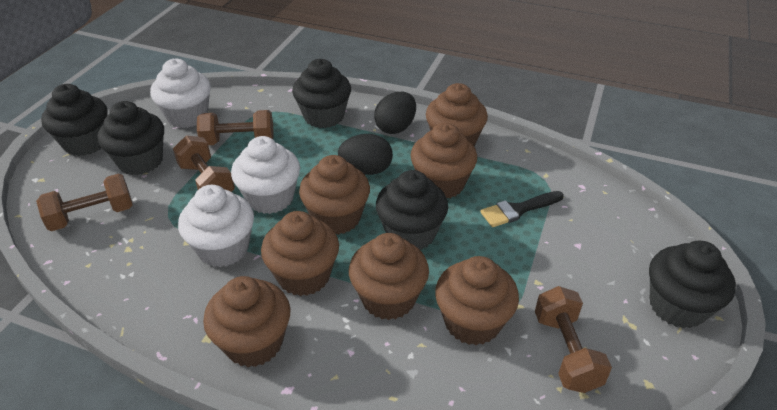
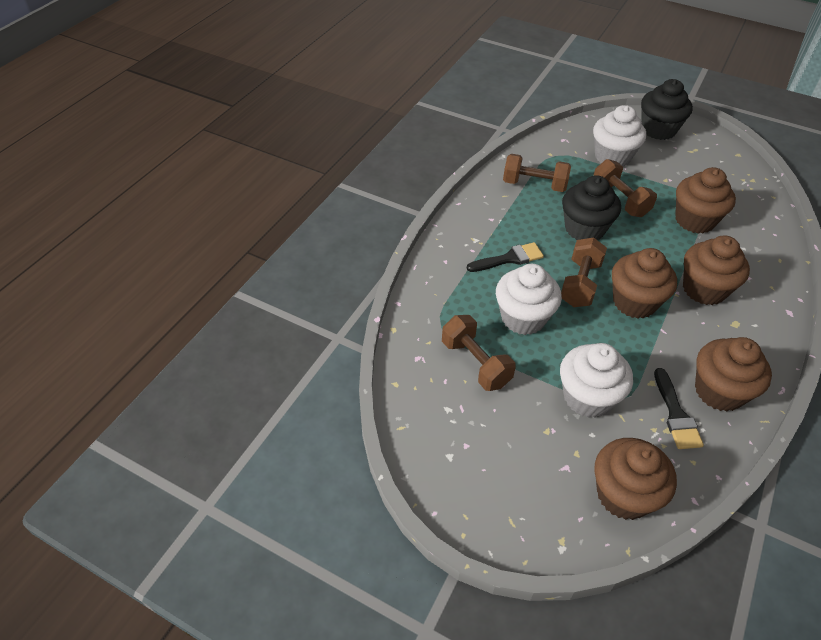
black brush: 1 -> 2
black cupcake: 5 -> 2
black egg: 2 -> 0
brown cupcake: 7 -> 5

